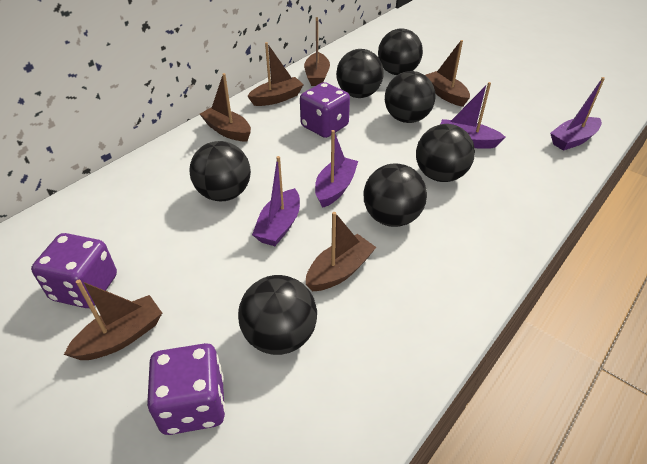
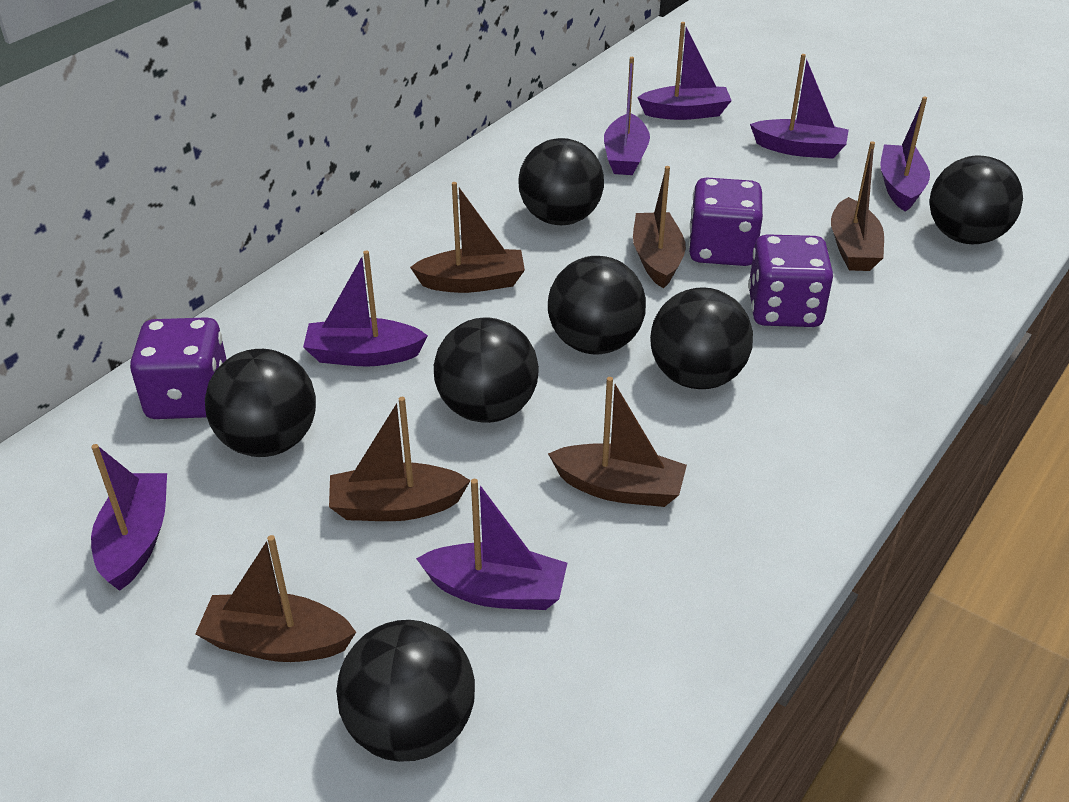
purple boat: 4 -> 7

